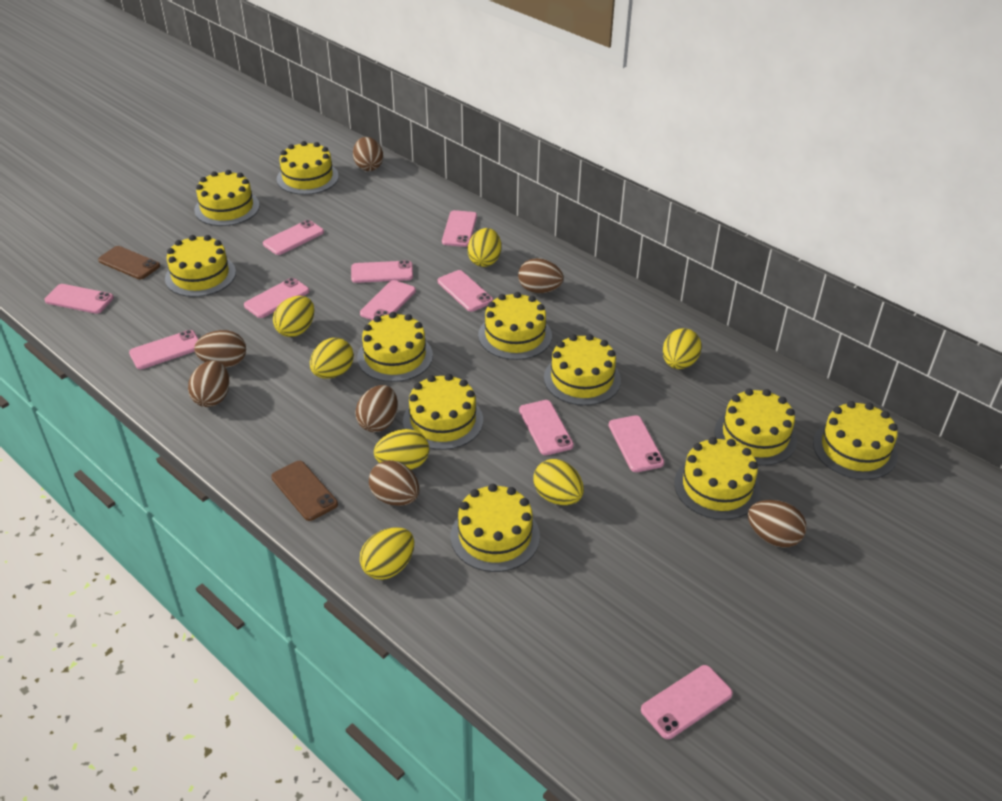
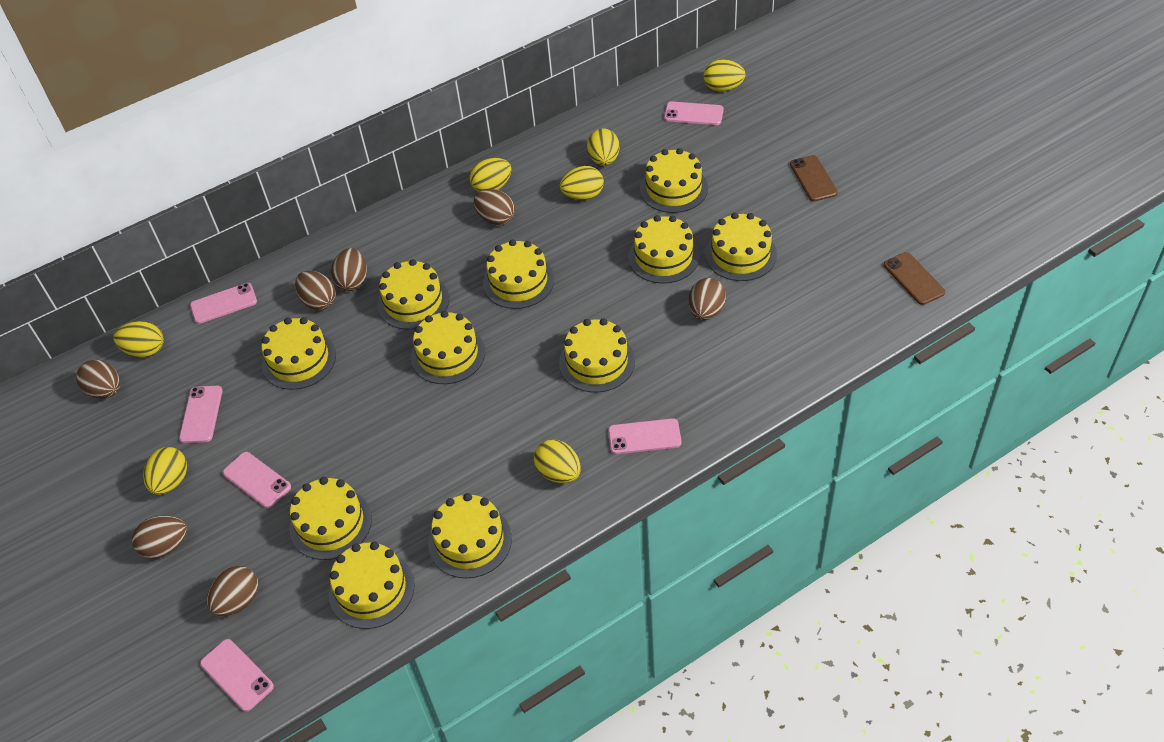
pink phone: 11 -> 6

